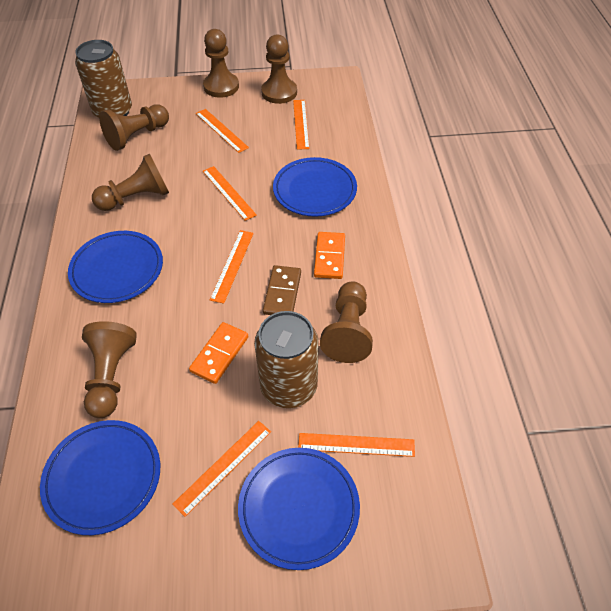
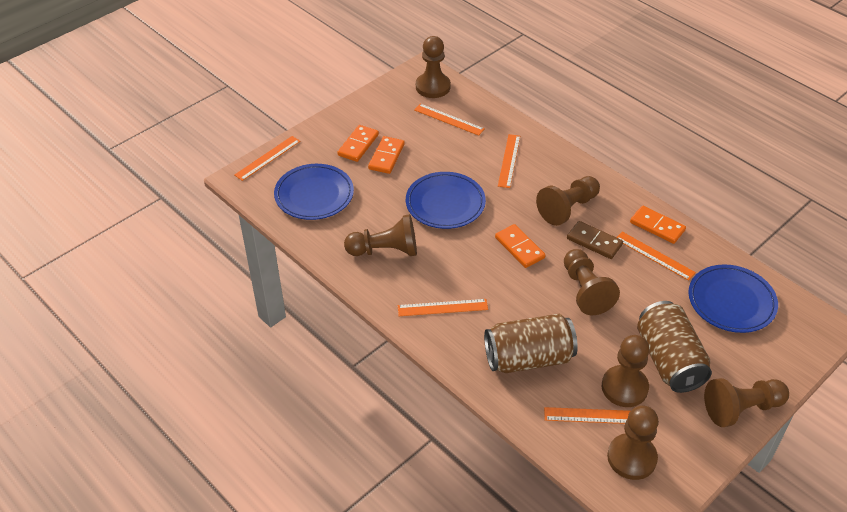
blue plate: 4 -> 3
brown pawn: 6 -> 7
orange domino: 2 -> 4

